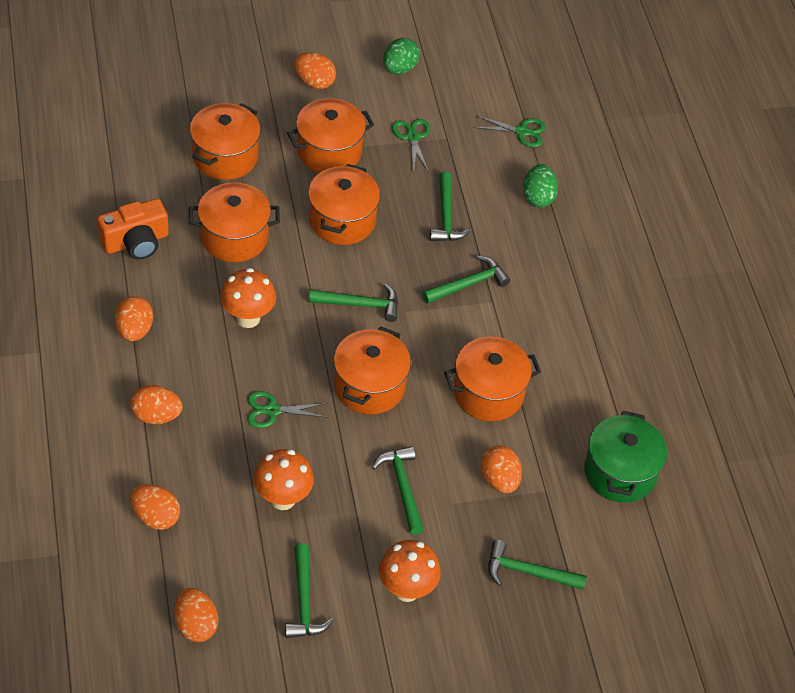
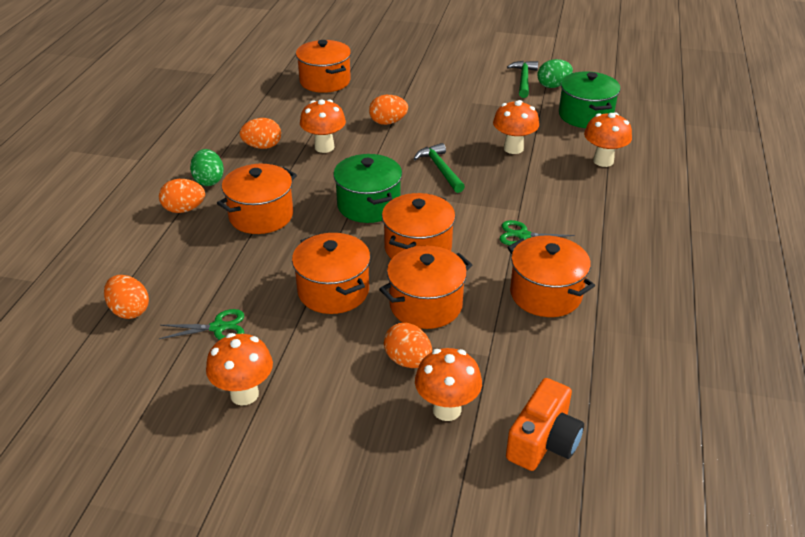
green hammer: 6 -> 2
green pot: 1 -> 2
green scissors: 3 -> 2
orange egg: 6 -> 5
orange mushroom: 3 -> 5

